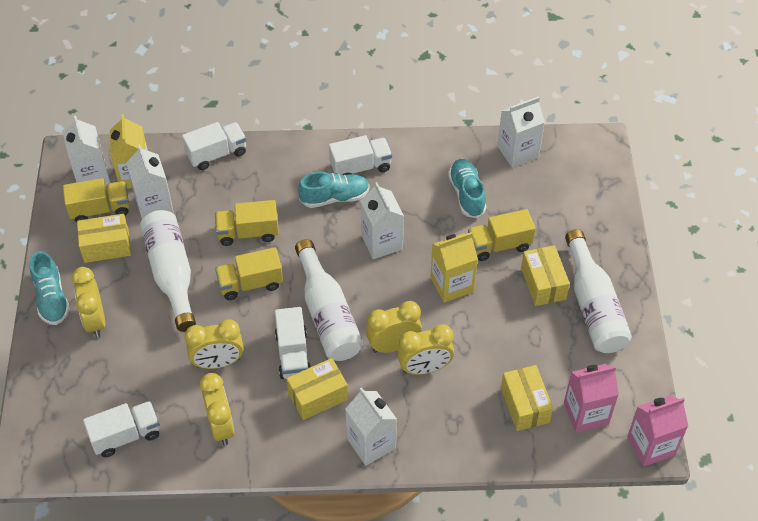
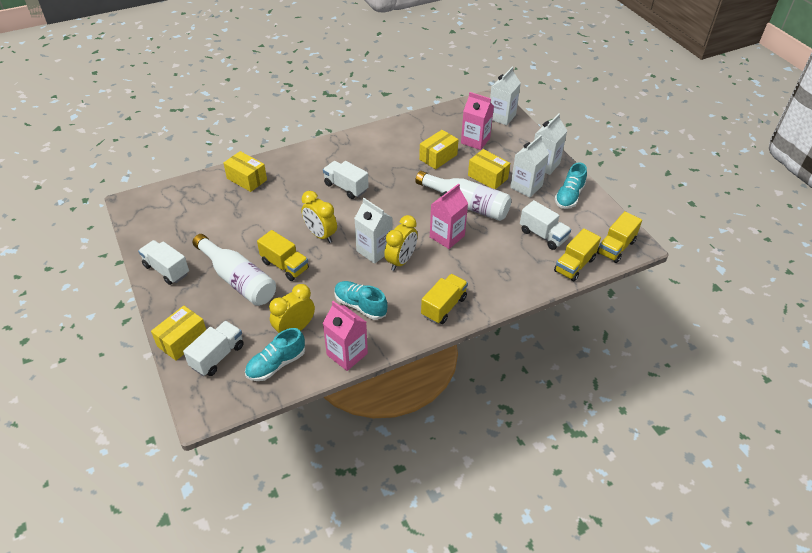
pink carton: 2 -> 3
white bottle: 3 -> 2
white carton: 5 -> 4
yellow carton: 2 -> 0
yellow clock: 5 -> 3

